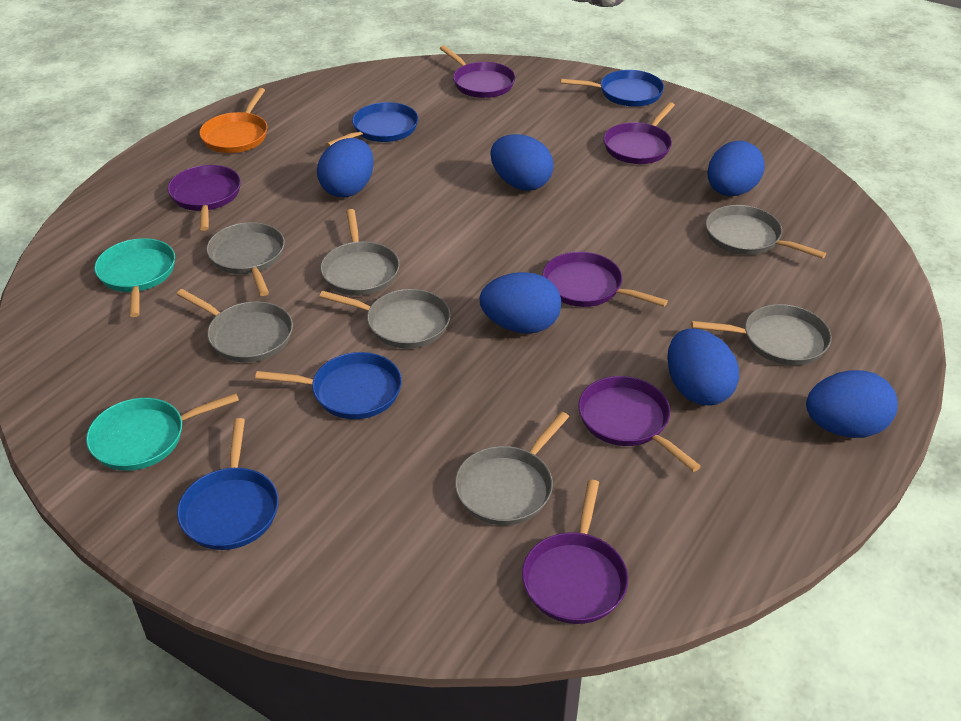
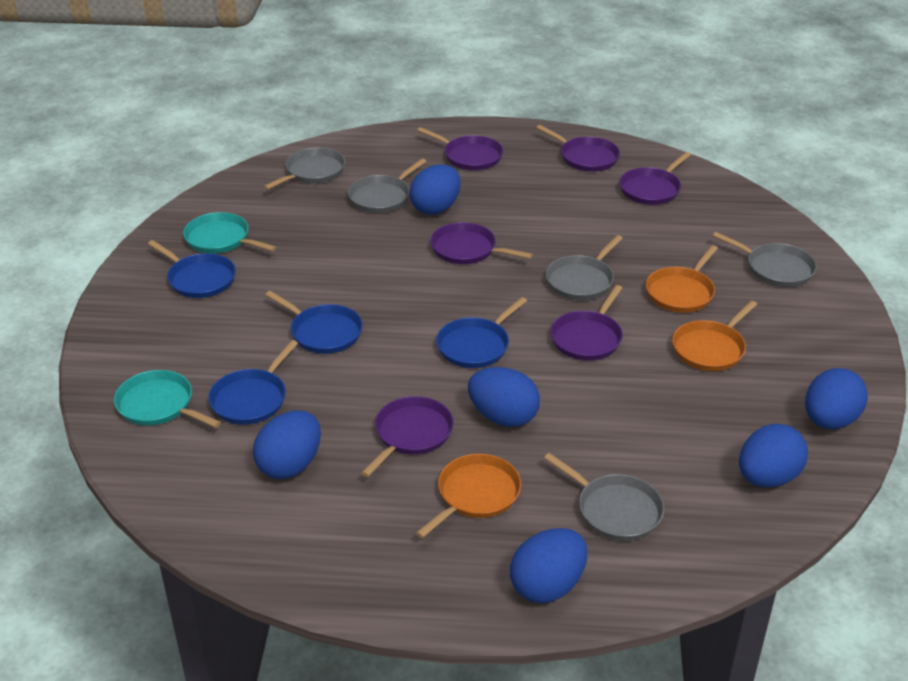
grey pan: 7 -> 5
orange pan: 1 -> 3

